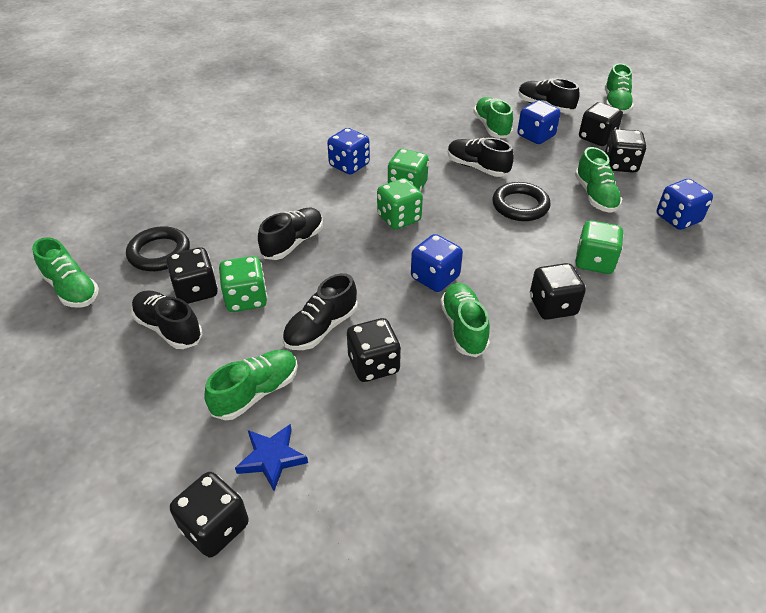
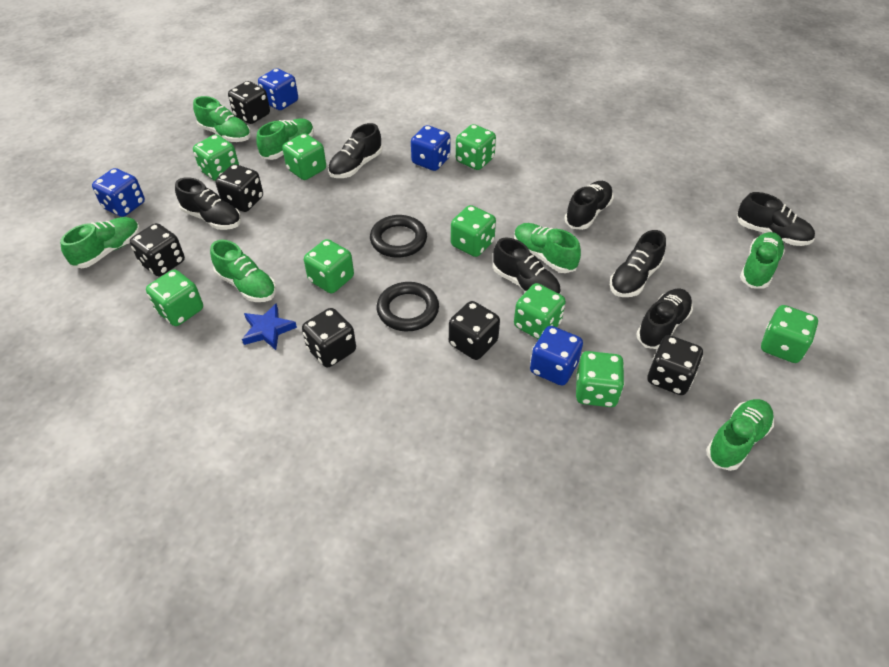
black shoe: 5 -> 7
green dice: 4 -> 9
green shoe: 6 -> 7

